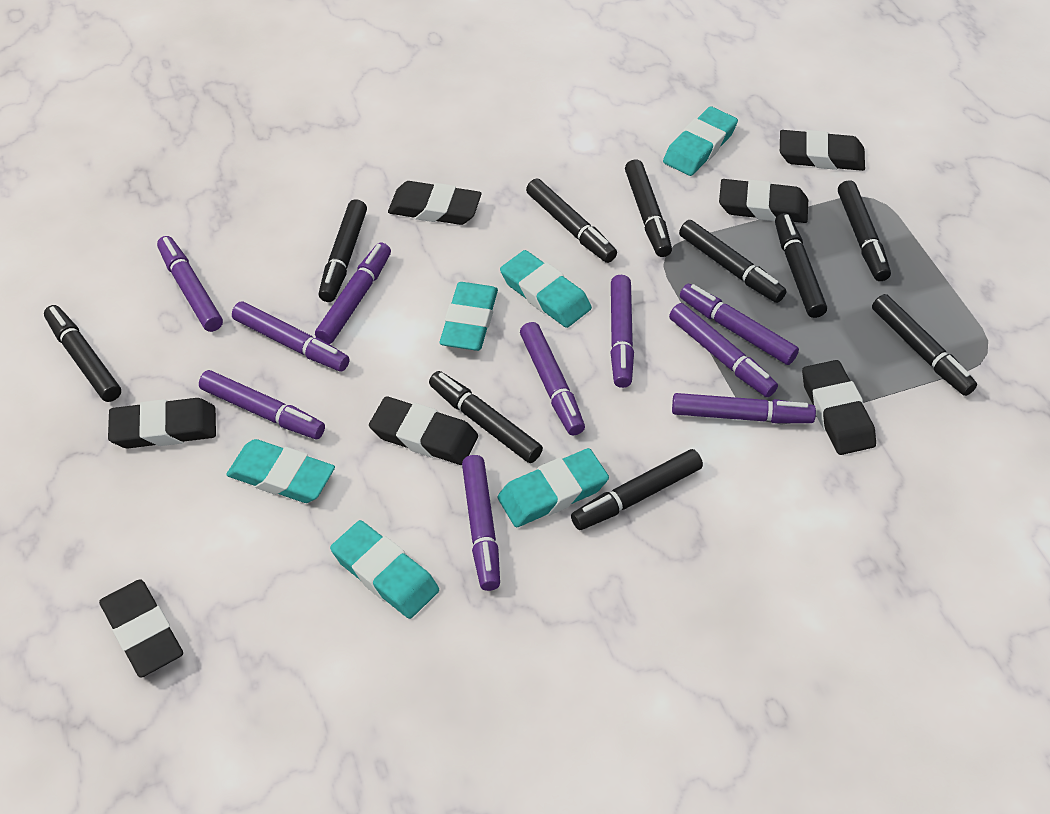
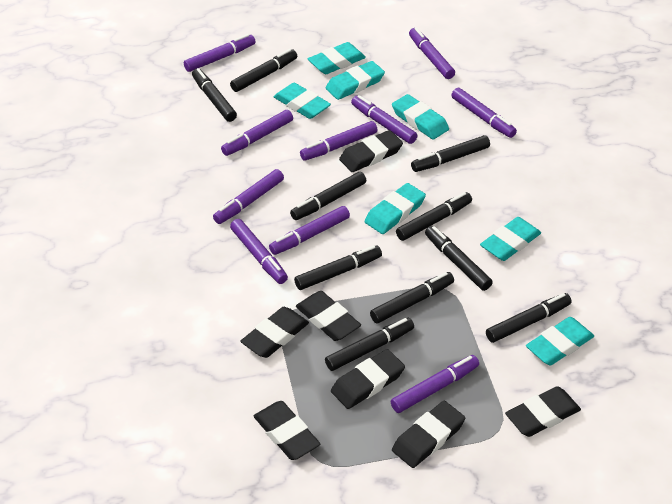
turquoise eraser: 6 -> 7

